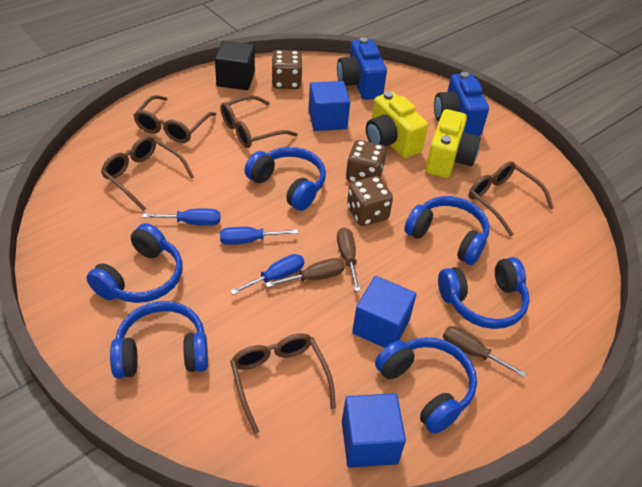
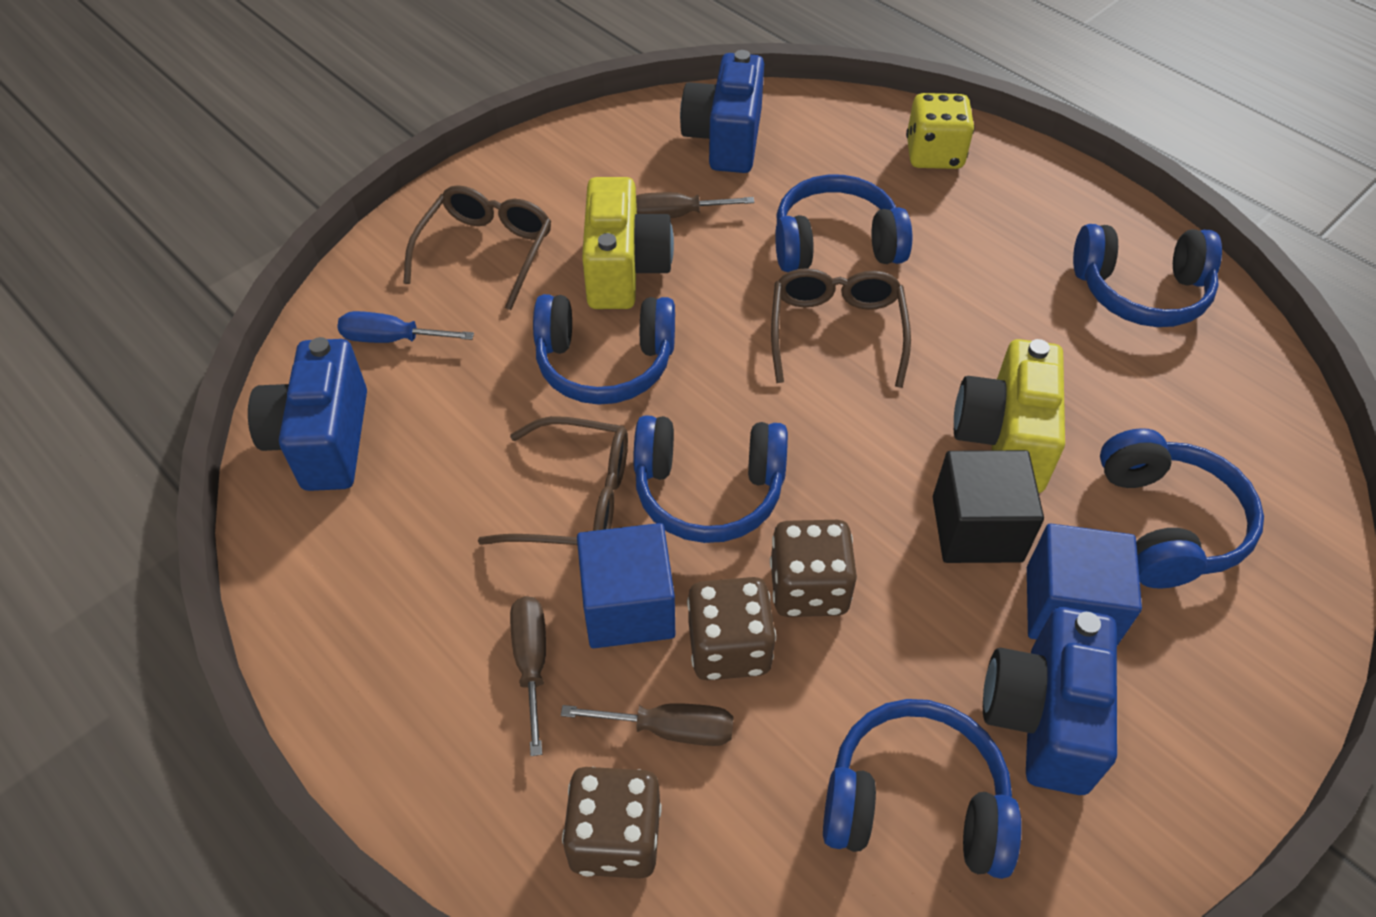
blue camera: 2 -> 3
blue cube: 3 -> 2
blue screwdriver: 3 -> 1
brown glasses: 5 -> 3
yellow dice: 0 -> 1

